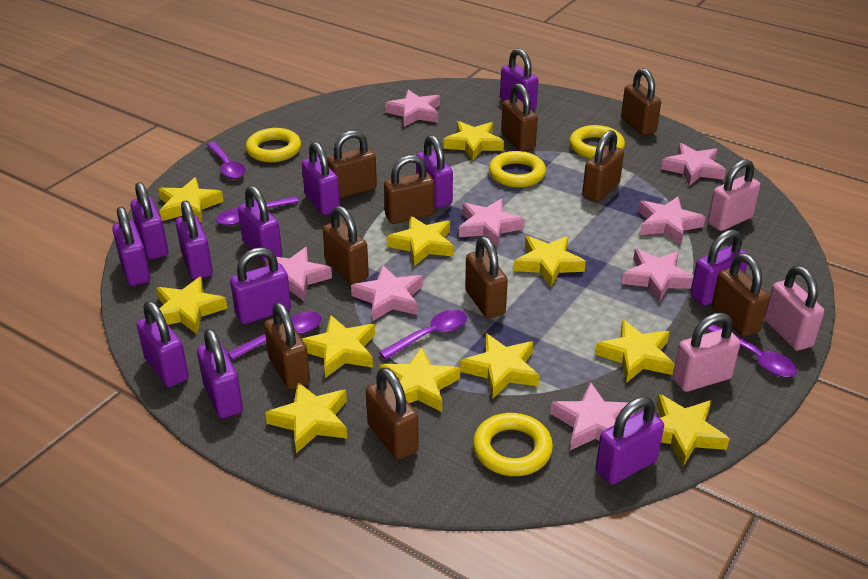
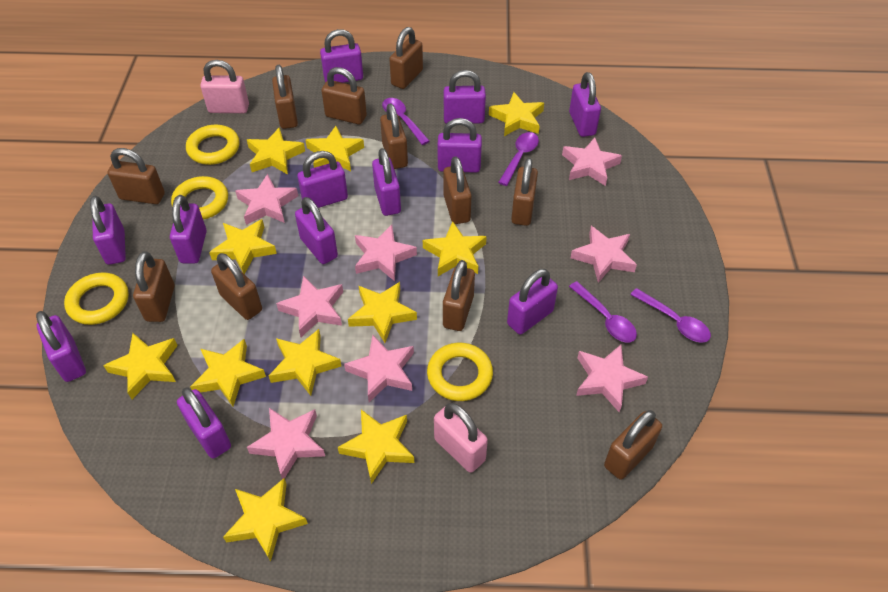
brown padlock: 10 -> 11
pink padlock: 3 -> 2
purple spoon: 5 -> 4

